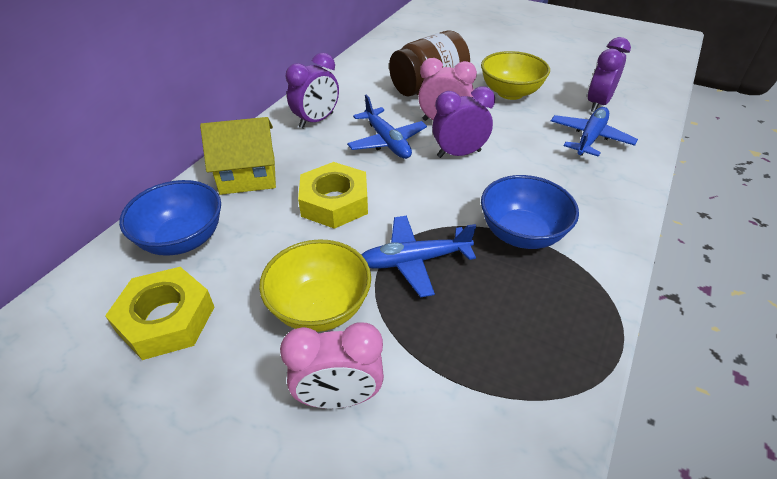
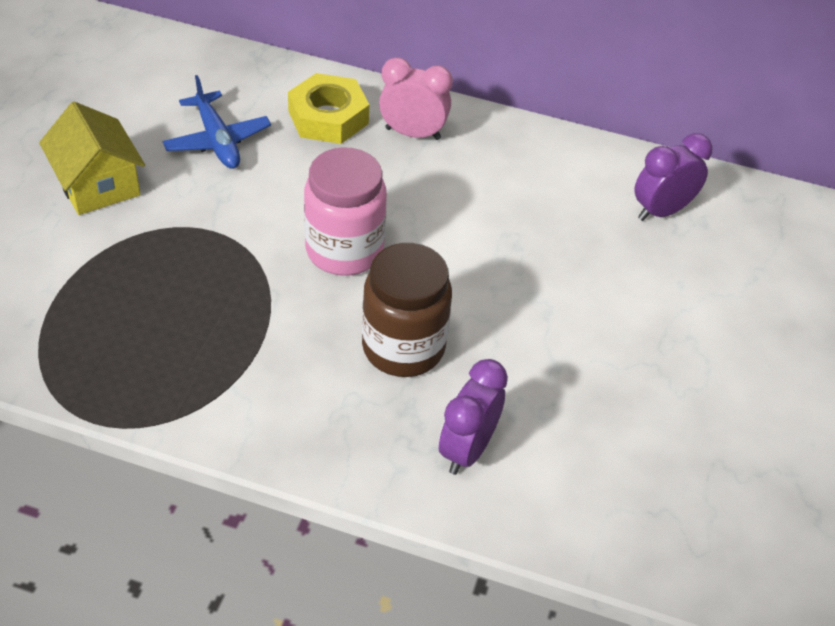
blue bowl: 2 -> 0
blue plane: 3 -> 1
pink clock: 2 -> 1
pink jar: 0 -> 1
purple clock: 3 -> 2
yellow bowl: 2 -> 0
yellow nut: 2 -> 1

